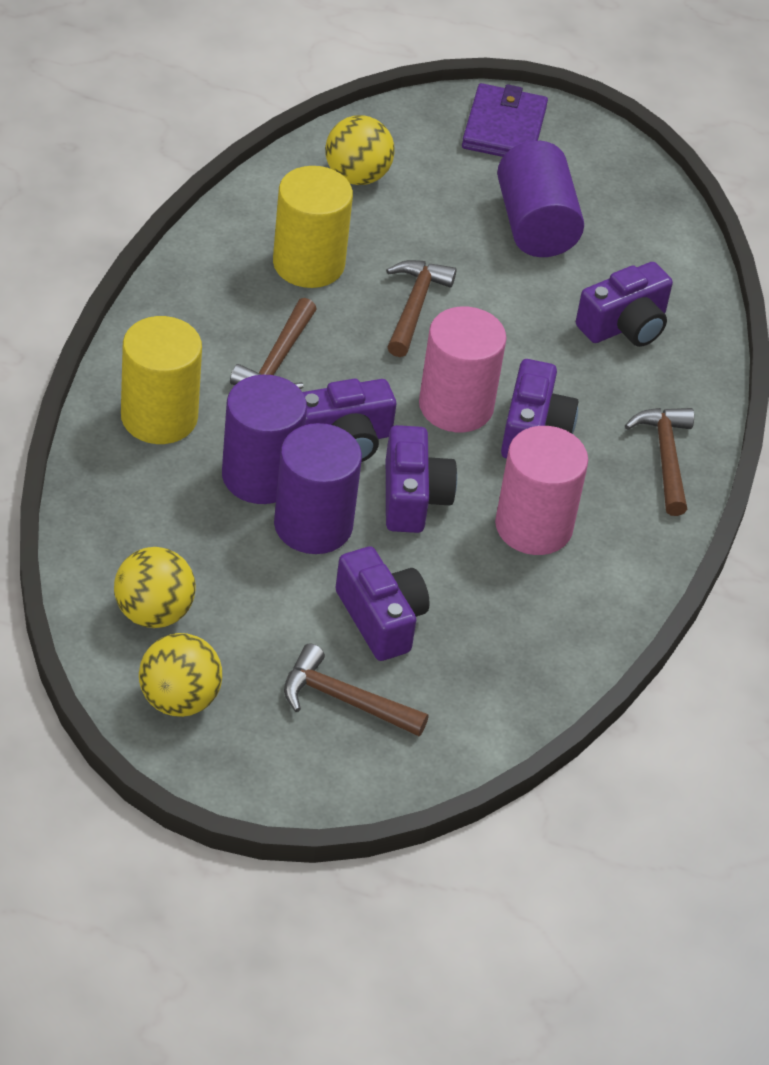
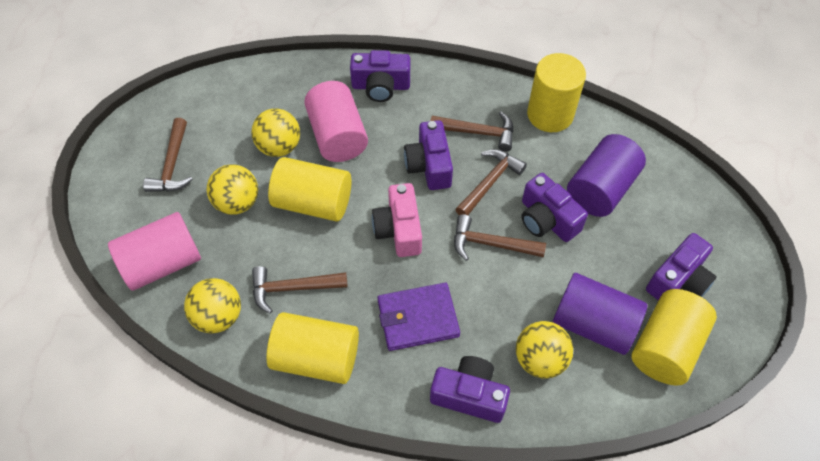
brown hammer: 4 -> 5
pink camera: 0 -> 1
purple cylinder: 3 -> 2
yellow ball: 3 -> 4
yellow cylinder: 2 -> 4

